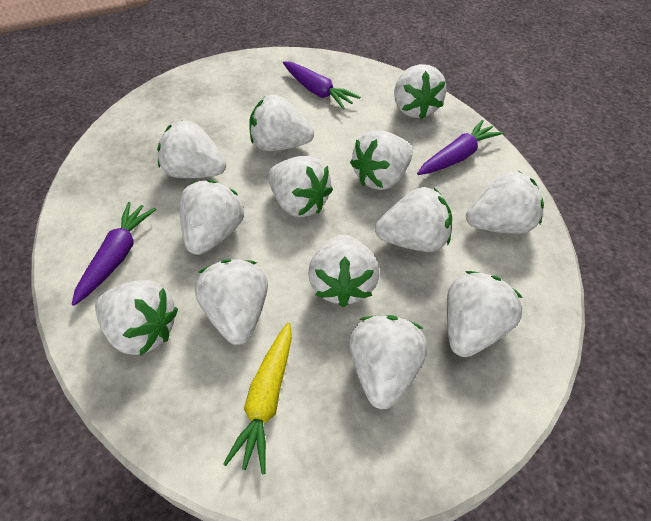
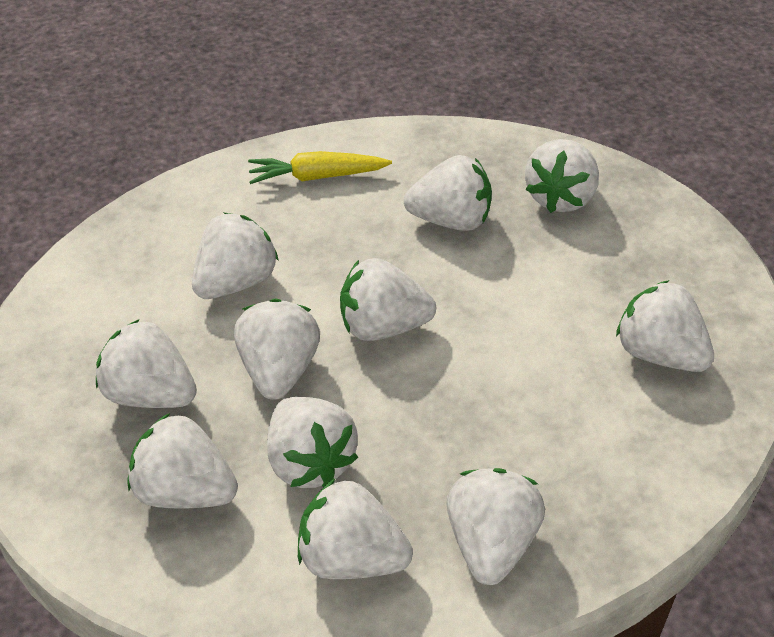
purple carrot: 3 -> 0
white strawberry: 13 -> 11

